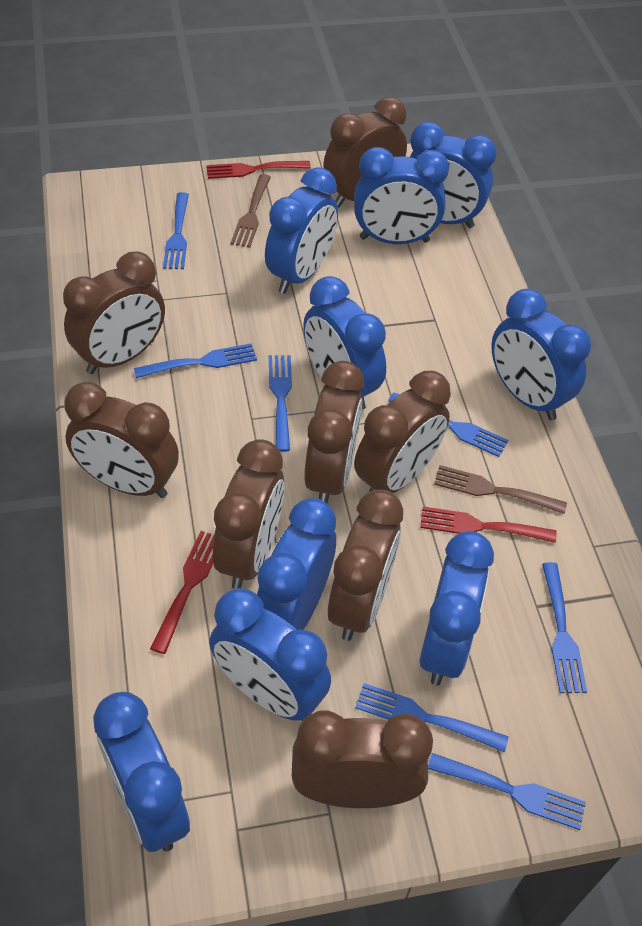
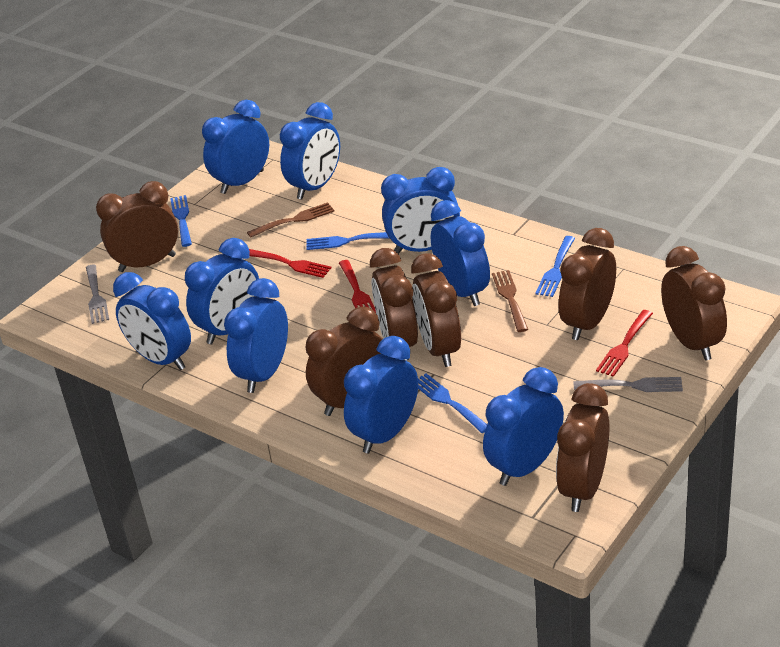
blue fork: 7 -> 4
brown clock: 8 -> 7
grey fork: 0 -> 2

